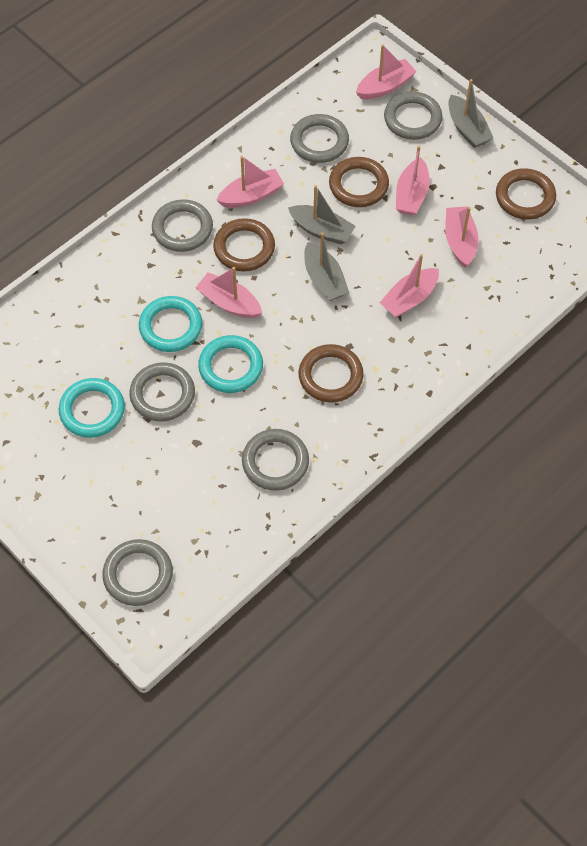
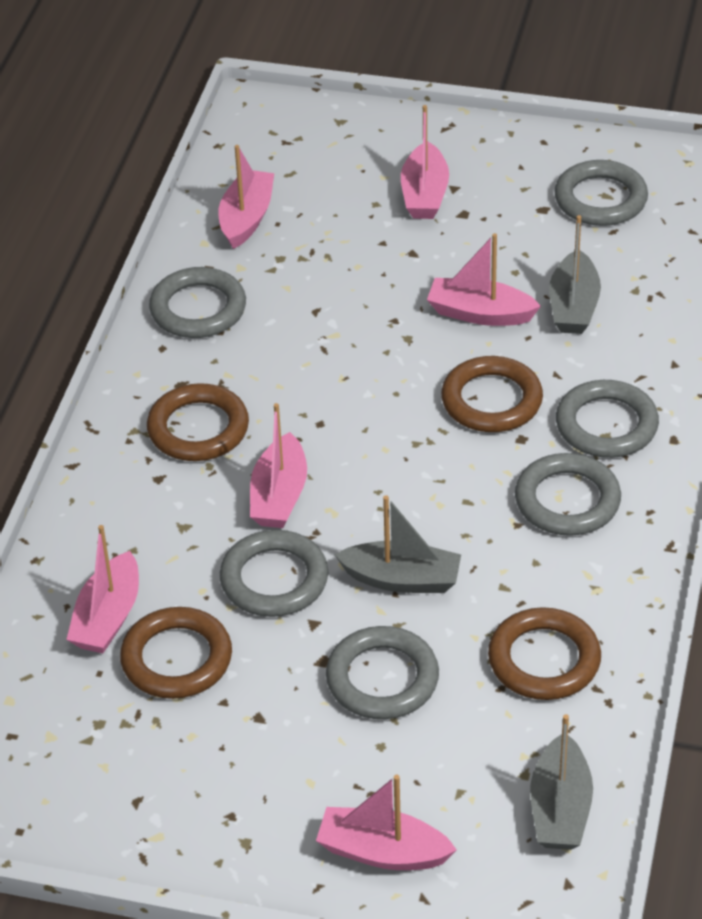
turquoise ring: 3 -> 0

